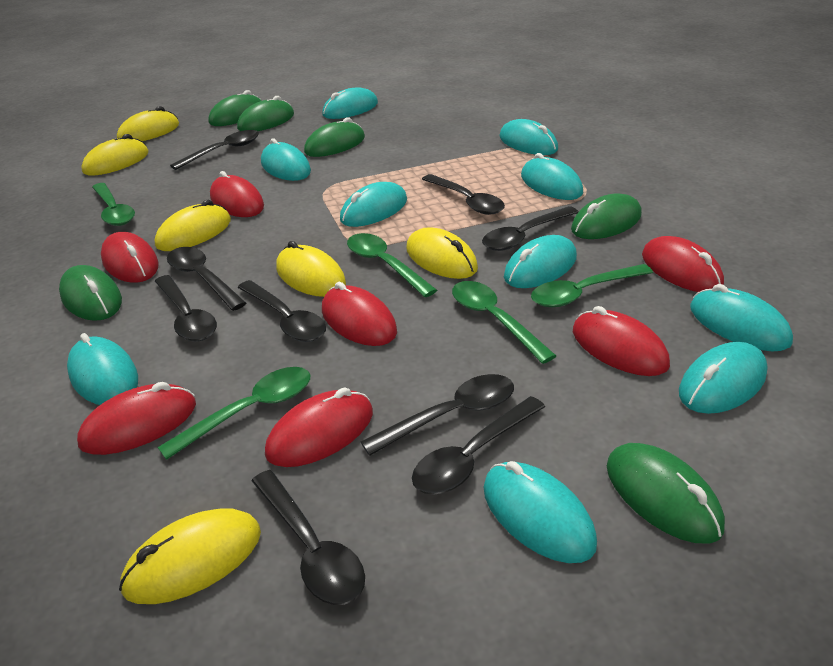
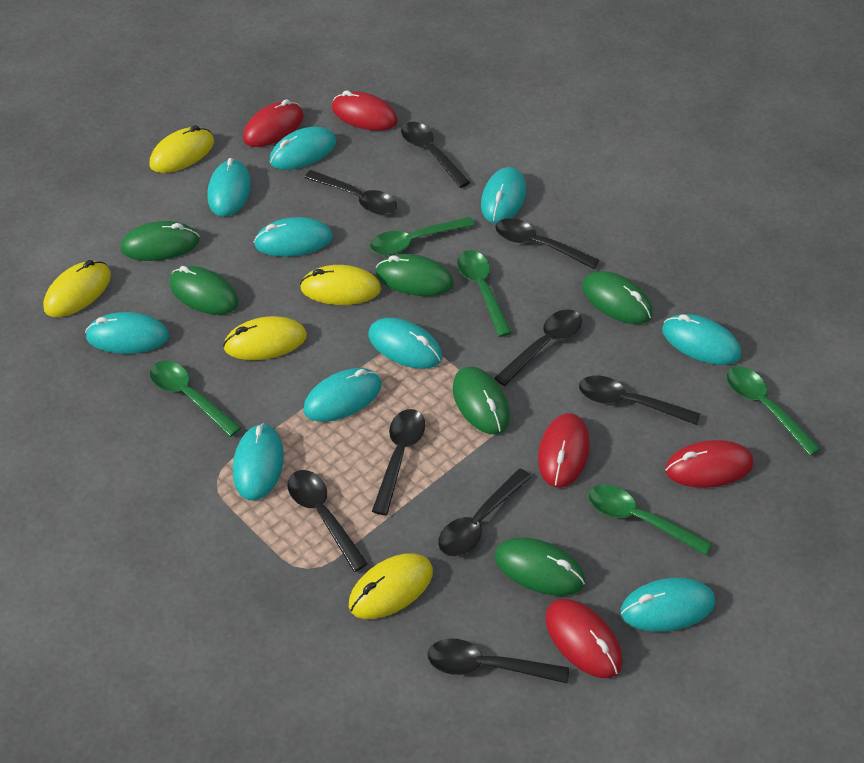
red mouse: 7 -> 5
yellow mouse: 6 -> 5

